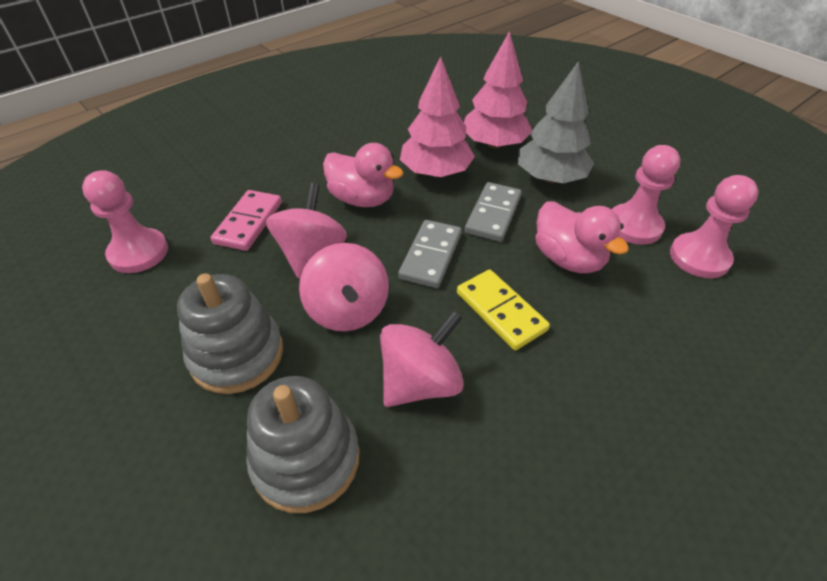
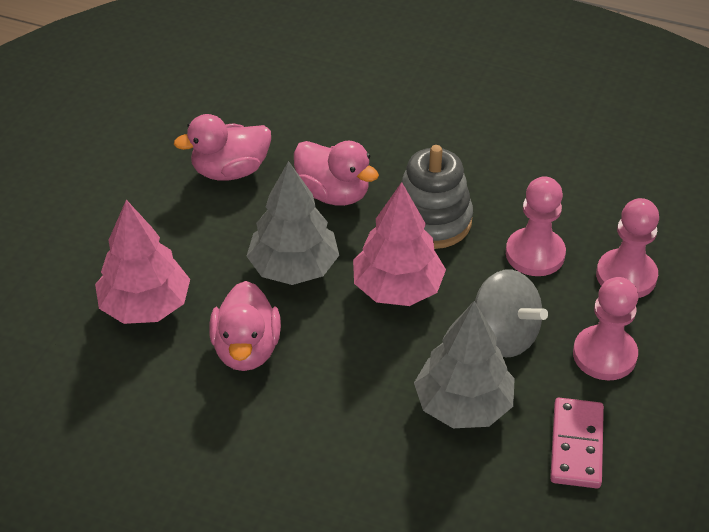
grey domino: 2 -> 0
grey spinning top: 0 -> 1
grey stacking toy: 2 -> 1
grey tree: 1 -> 2
pink duck: 2 -> 3
pink spinning top: 3 -> 0
yellow domino: 1 -> 0

